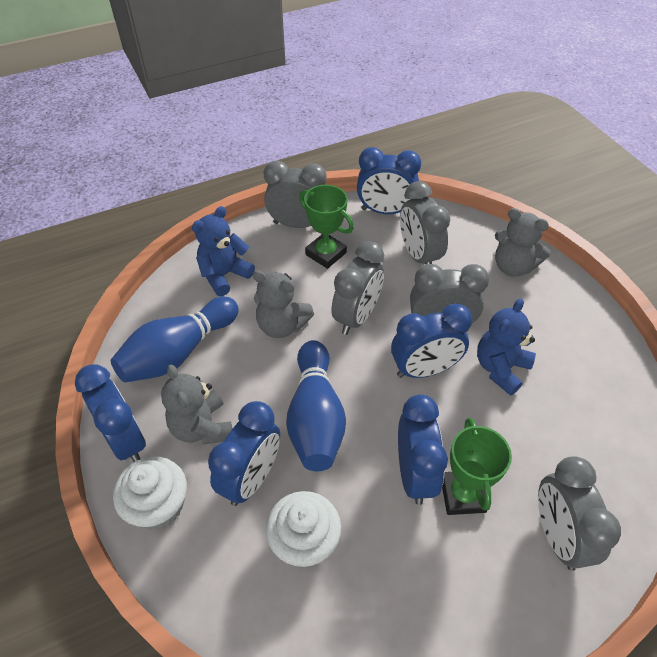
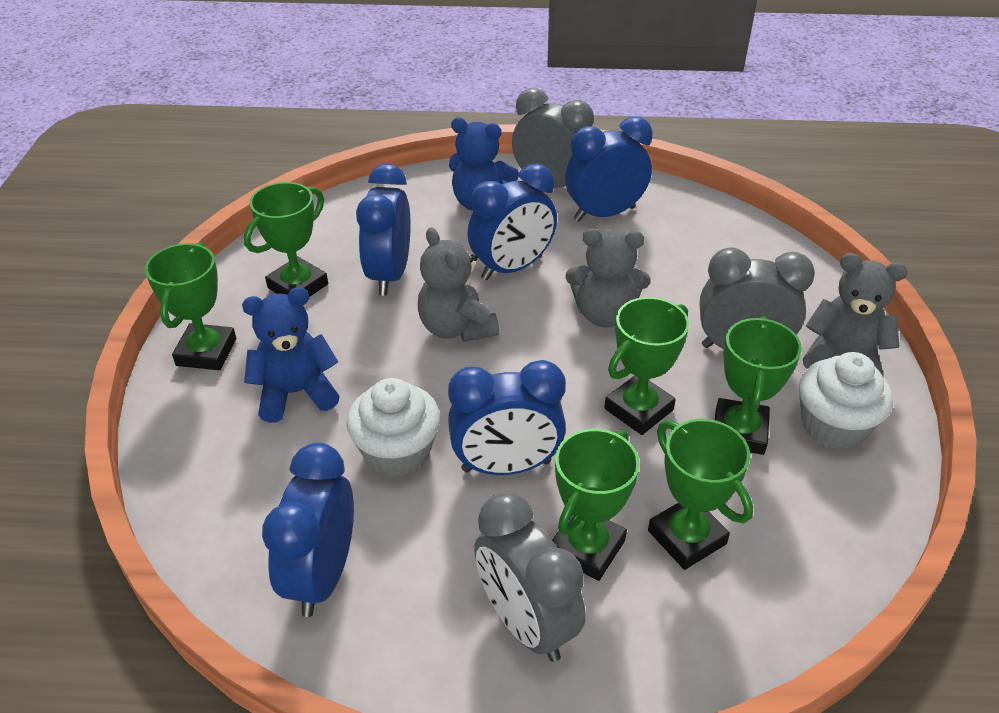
blue bowling pin: 2 -> 0
green trophy: 2 -> 6
grey clock: 5 -> 3

